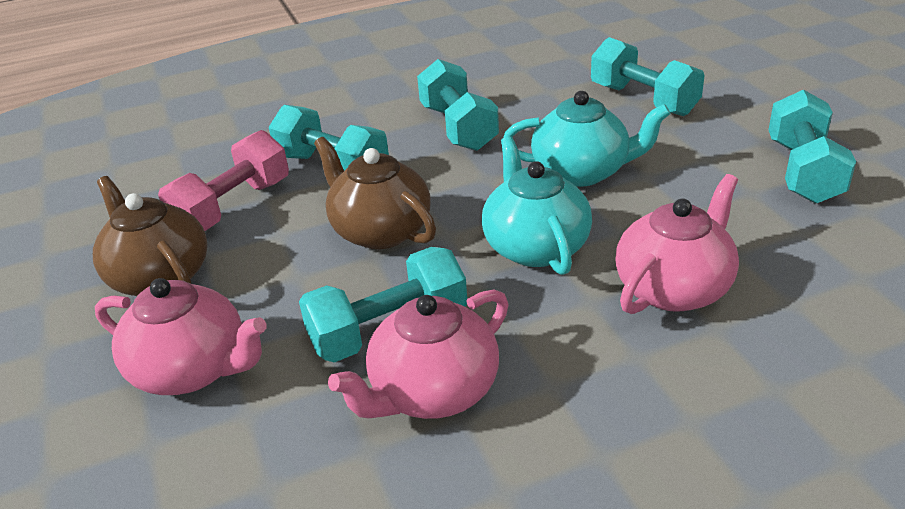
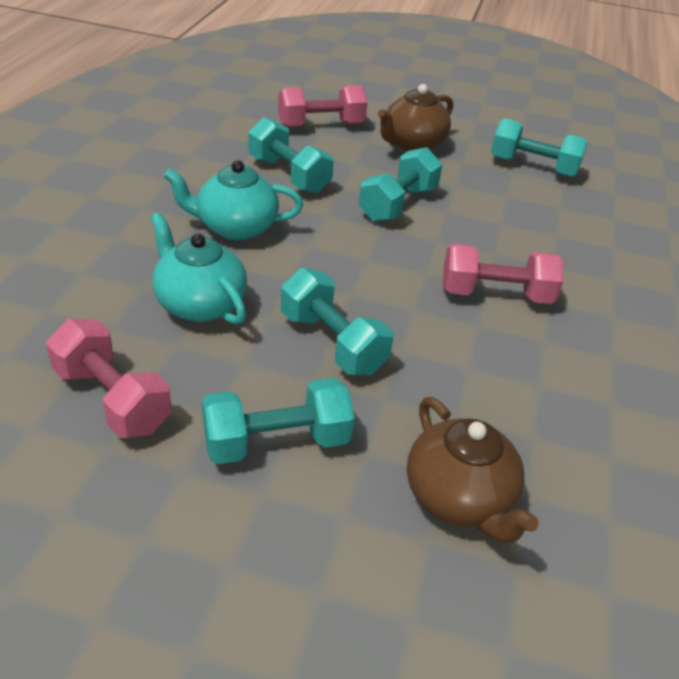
pink dumbbell: 1 -> 3
pink teapot: 3 -> 0

